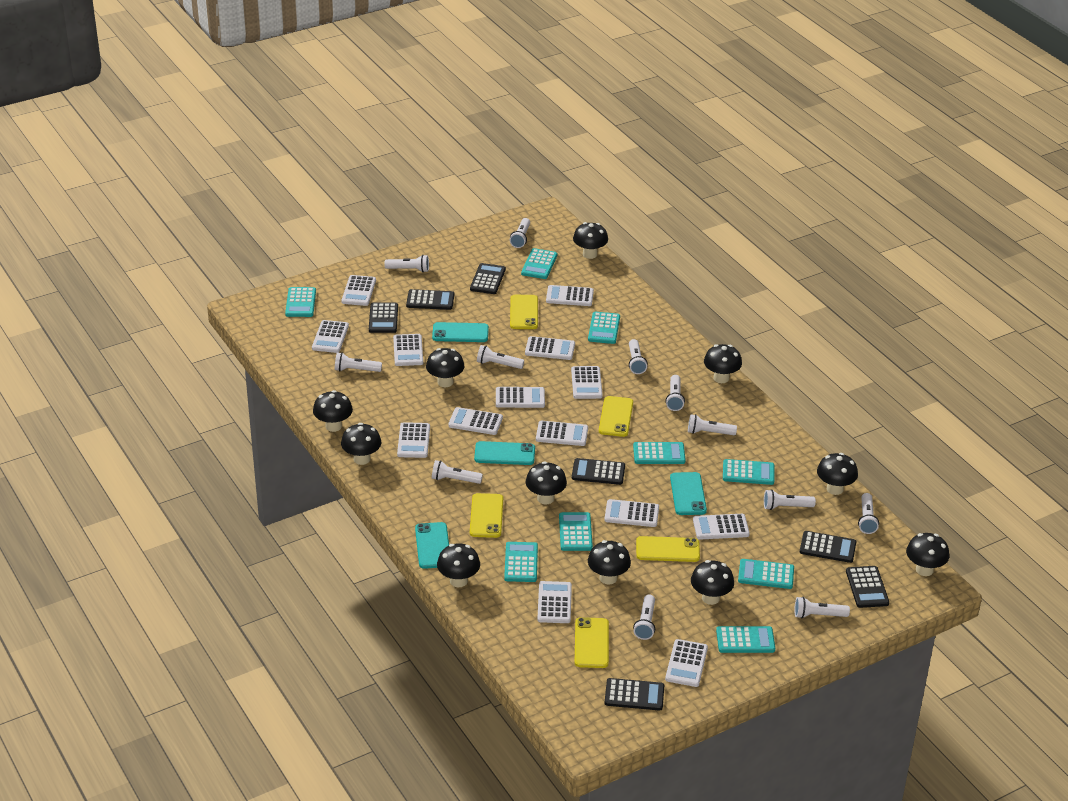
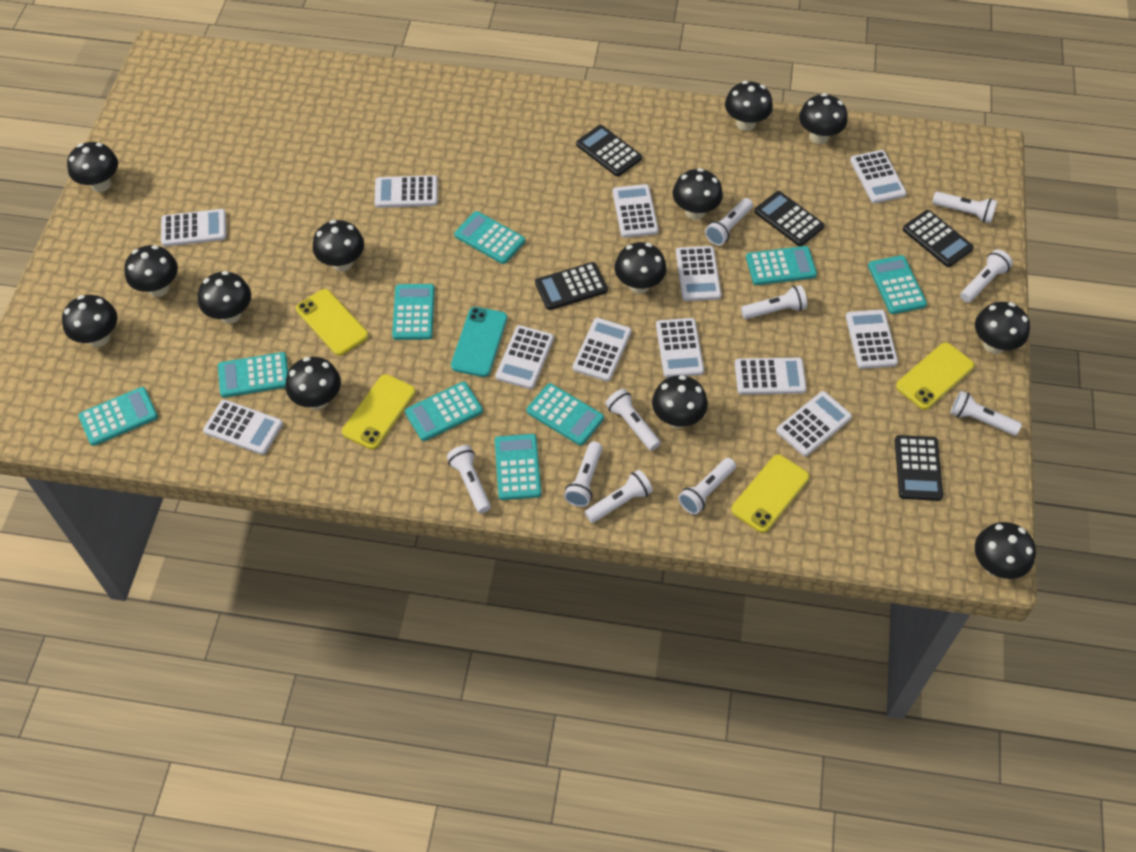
black calculator: 7 -> 5
black mushroom: 11 -> 13
turquoise phone: 4 -> 1
white calculator: 14 -> 12
white flashlight: 12 -> 10
yellow phone: 5 -> 4

